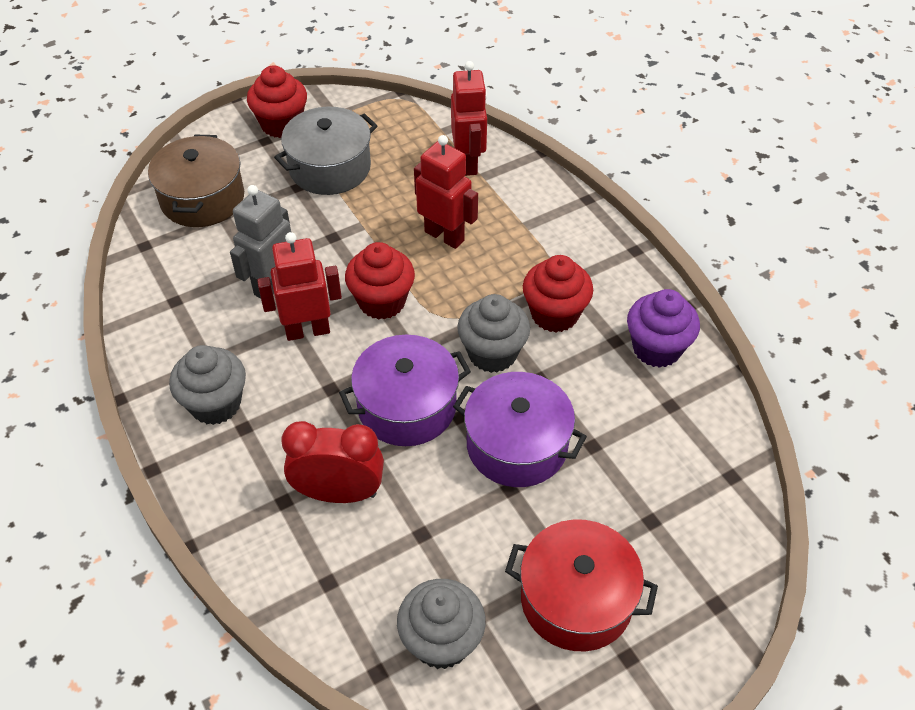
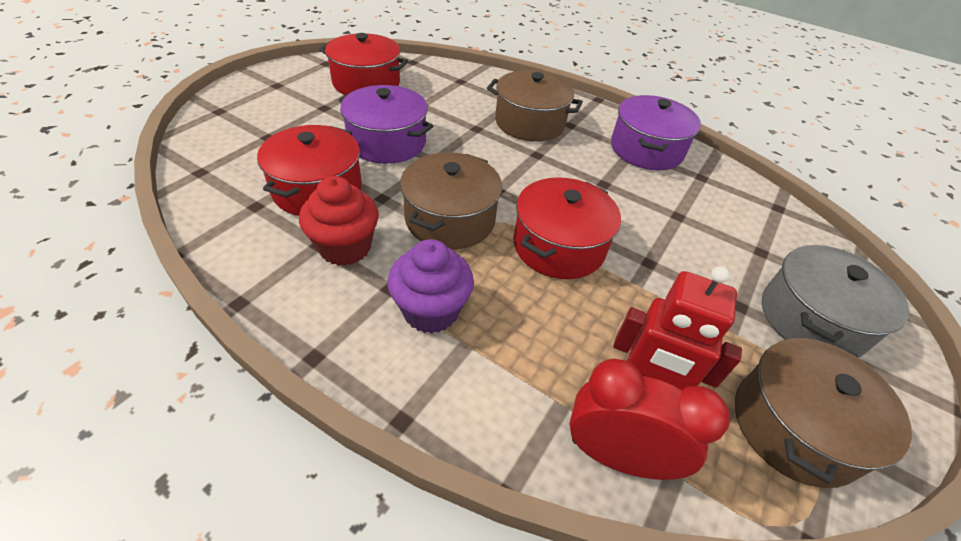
brown pot: 1 -> 3
grey cupcake: 3 -> 0
grey robot: 1 -> 0
red cupcake: 3 -> 1
red pot: 1 -> 3
red robot: 3 -> 1

